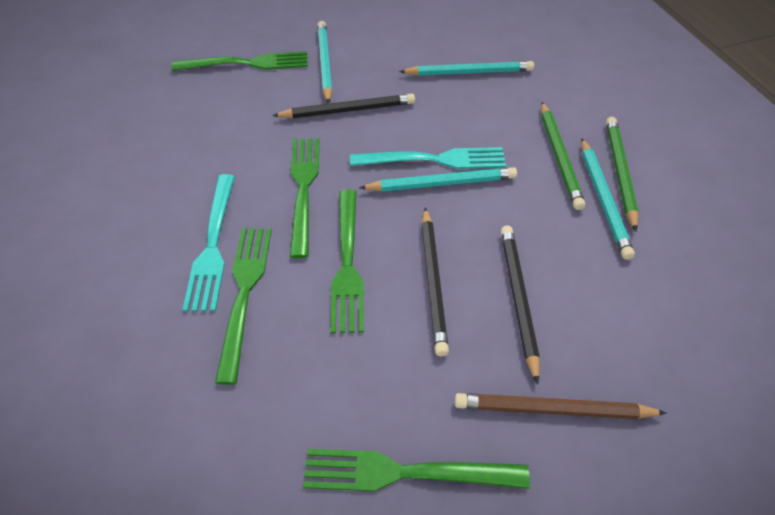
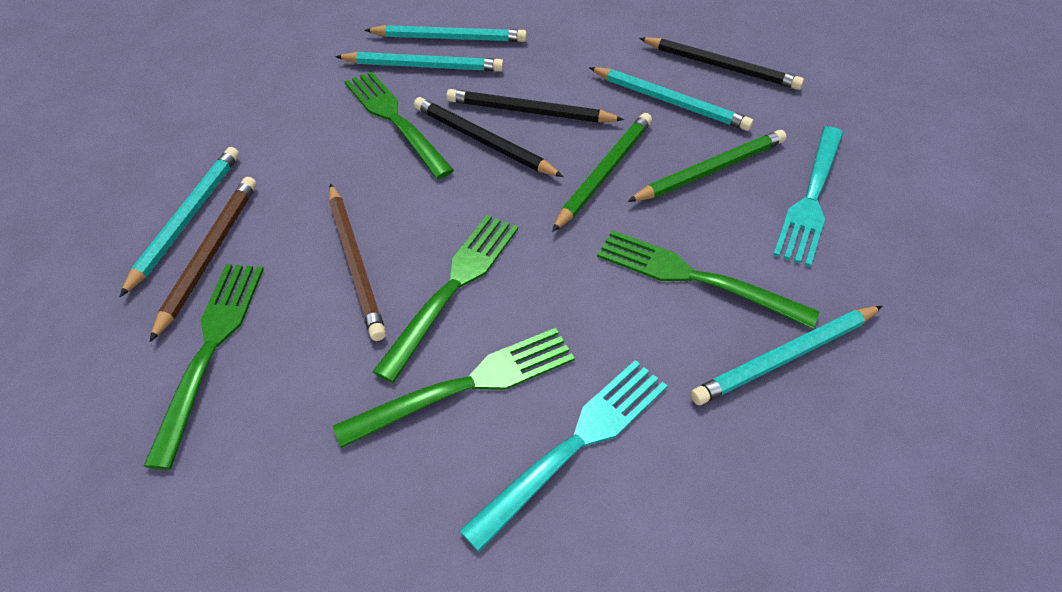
brown pencil: 1 -> 2
turquoise pencil: 4 -> 5

